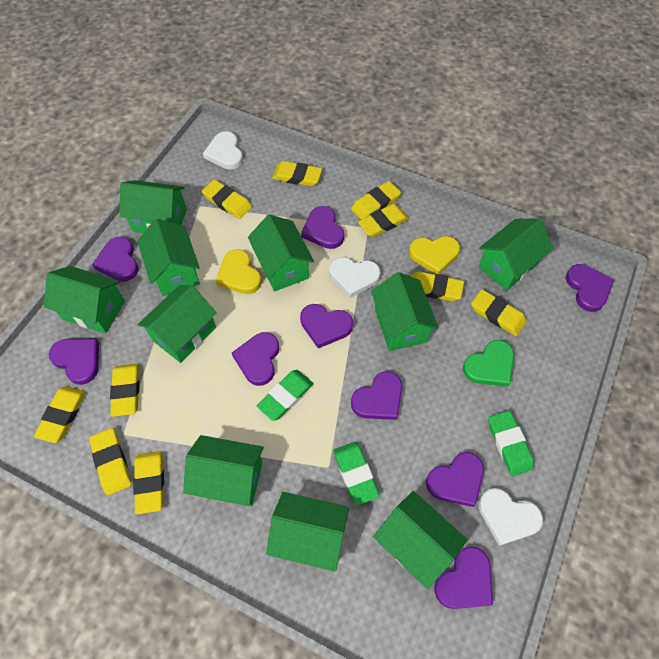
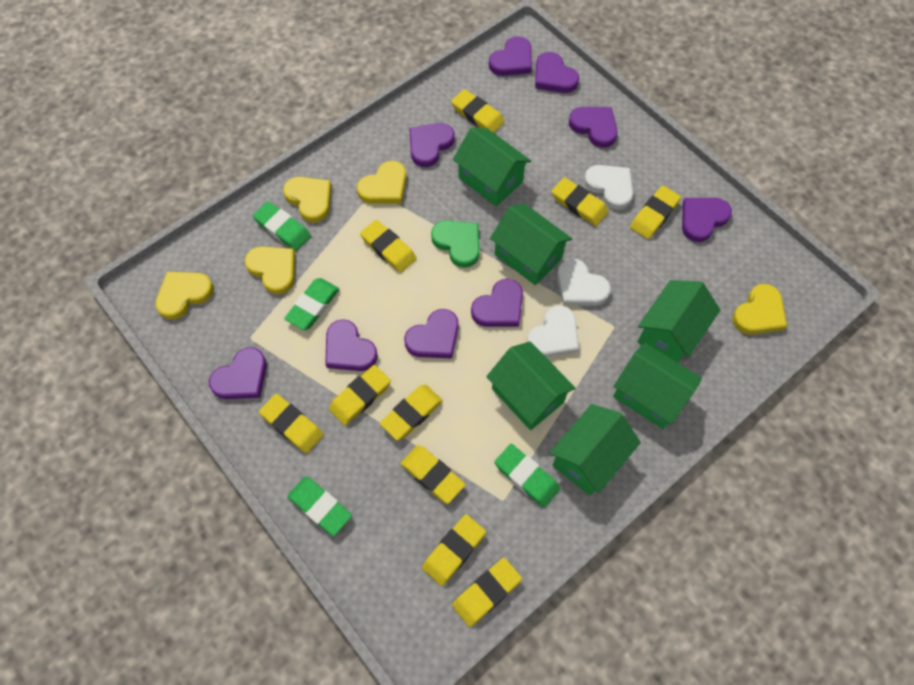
green eraser: 3 -> 4
green house: 10 -> 6
yellow heart: 2 -> 5

